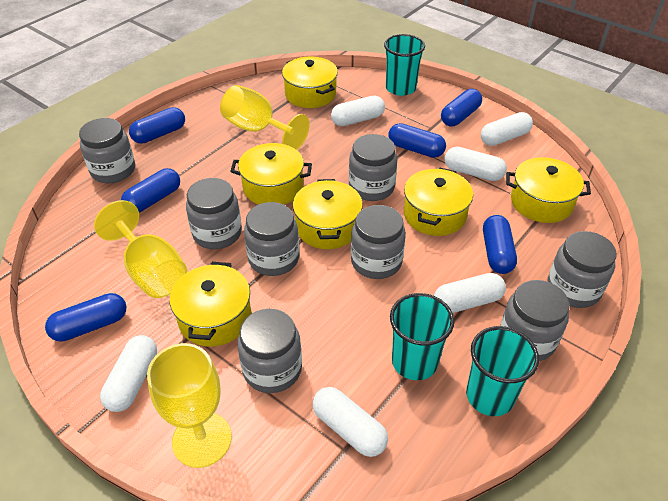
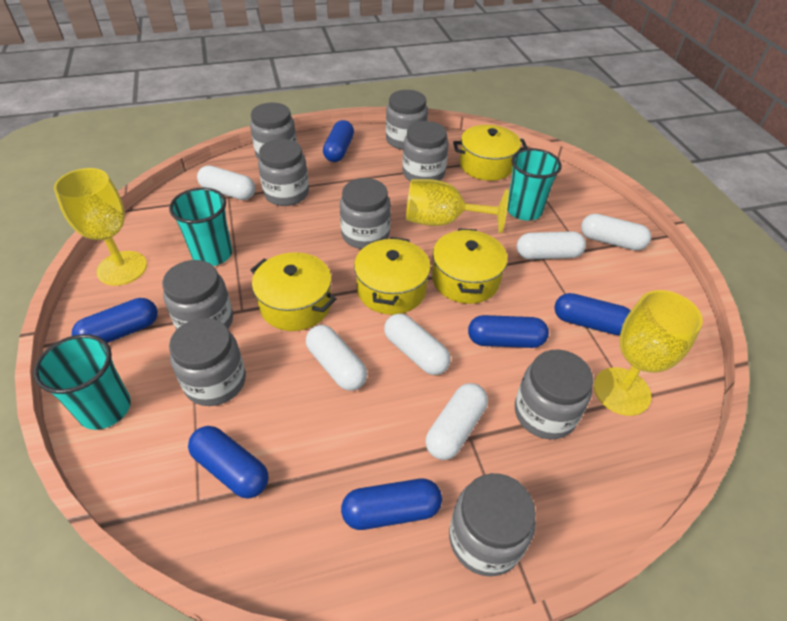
grey jar: 8 -> 9
yellow pot: 6 -> 4

